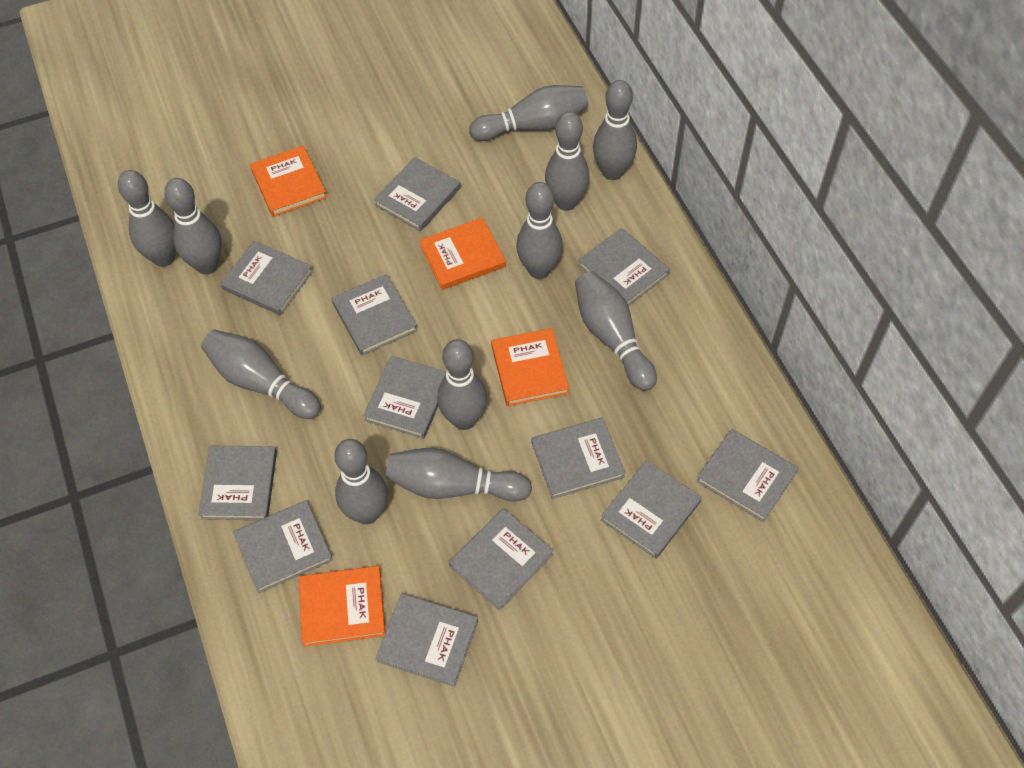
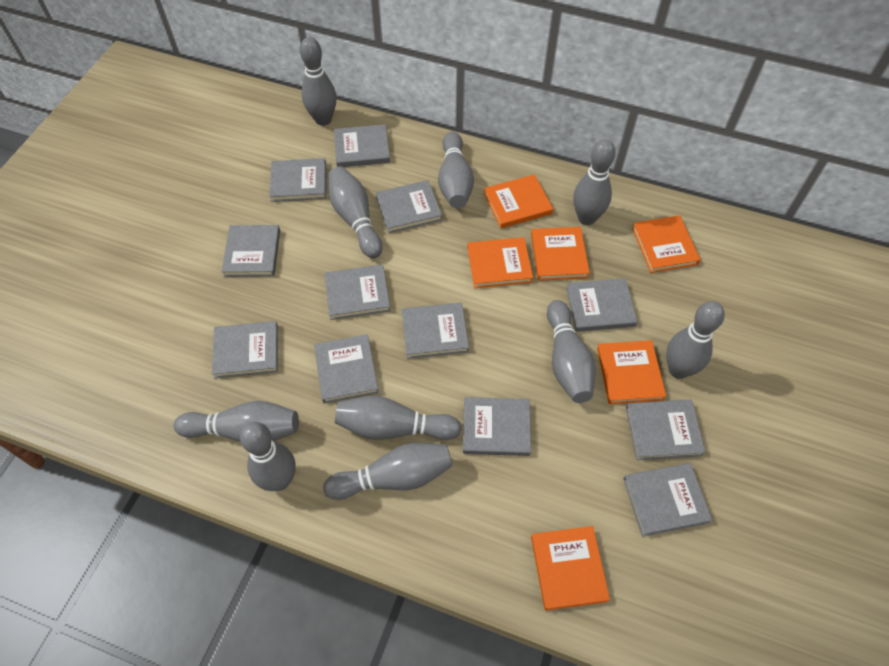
grey bowling pin: 11 -> 10
orange book: 4 -> 6

